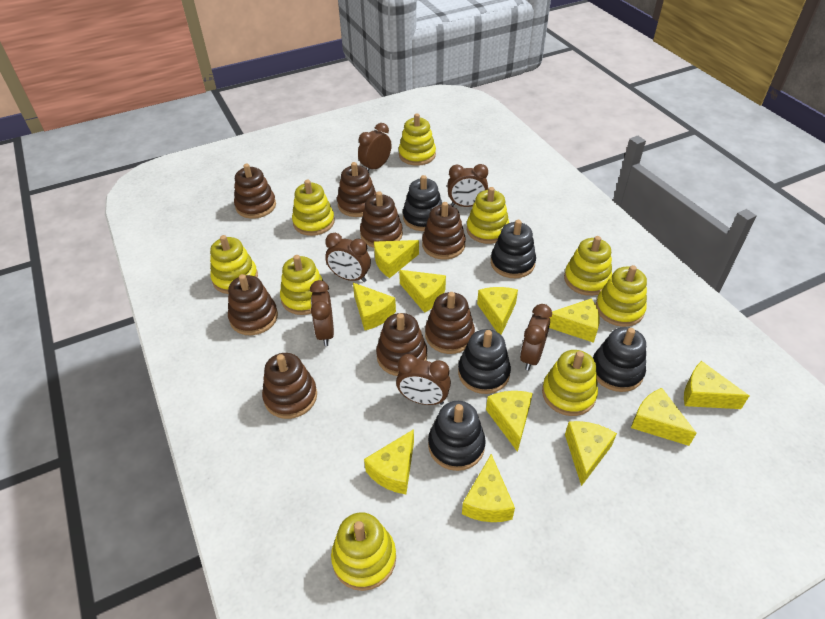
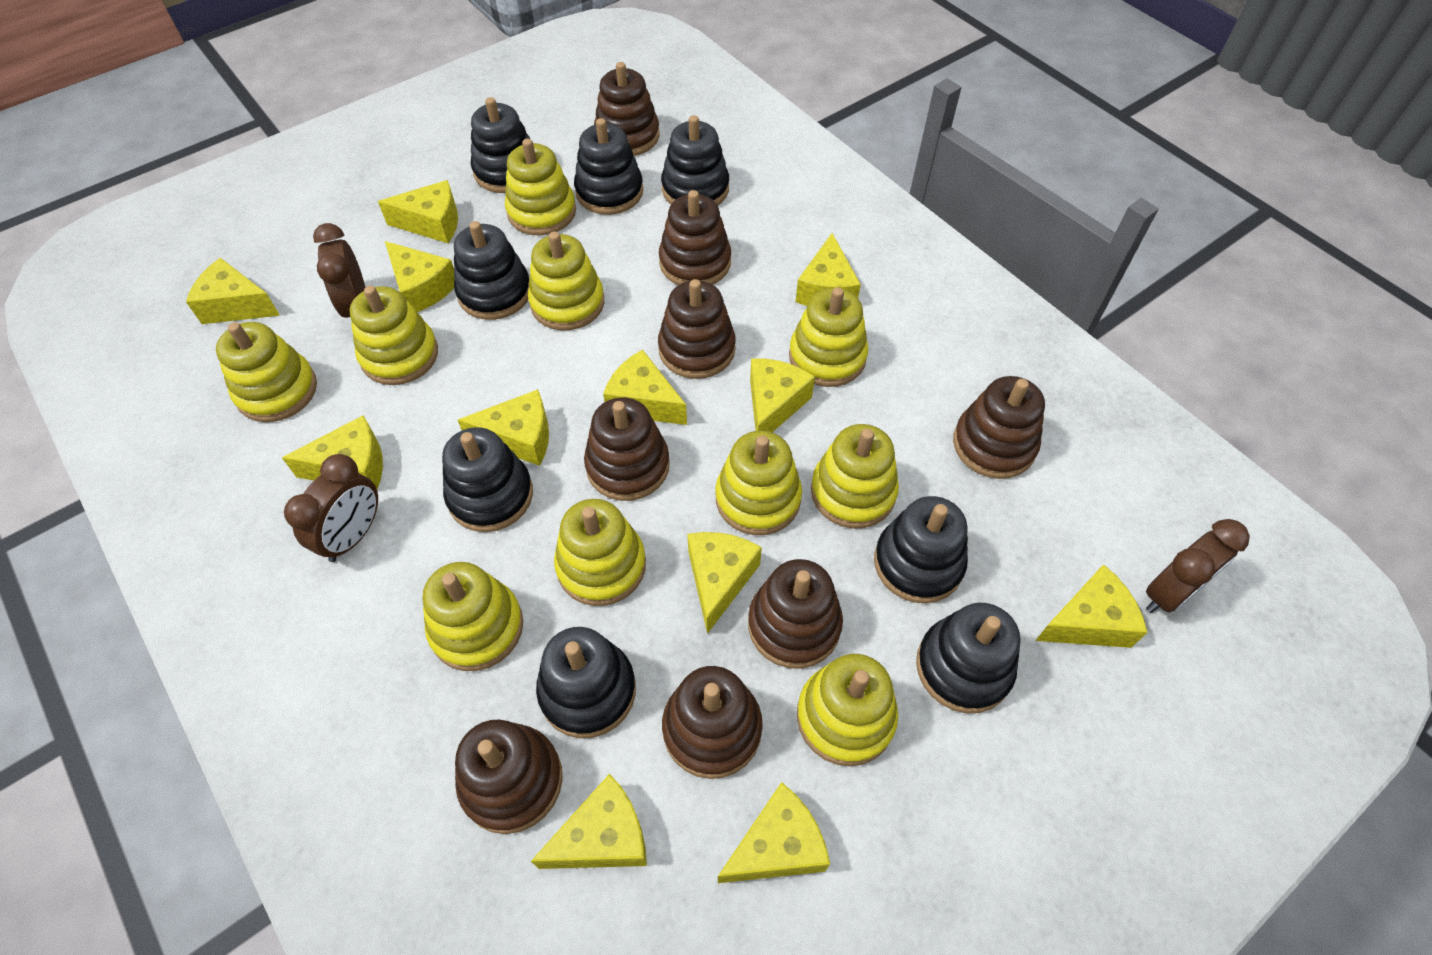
black stacking toy: 5 -> 8
brown clock: 6 -> 3
yellow cheese: 11 -> 12
yellow stacking toy: 9 -> 10

